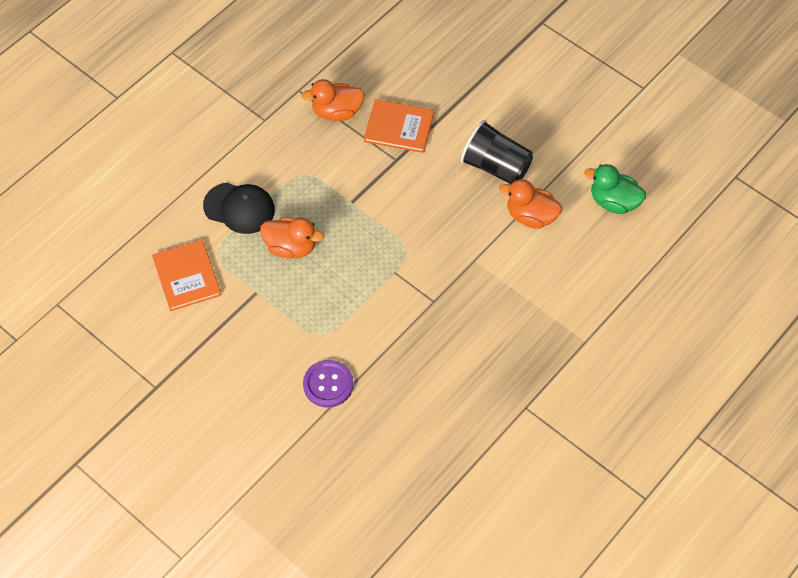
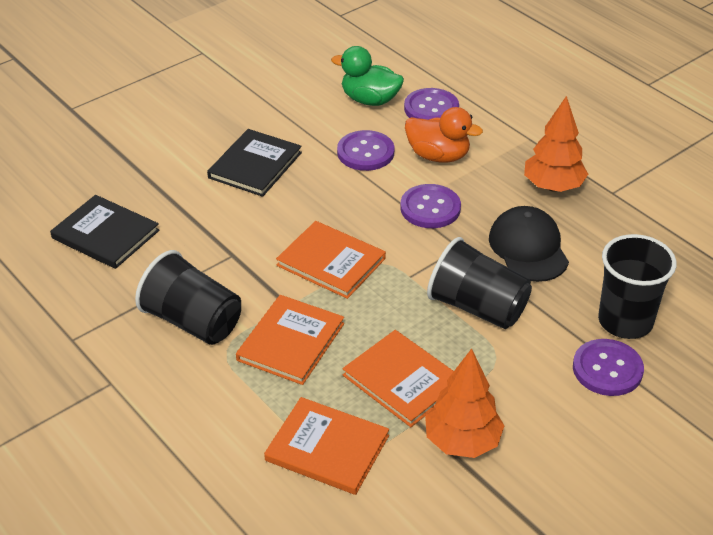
black book: 0 -> 2
black cup: 1 -> 3
orange book: 2 -> 4
orange duck: 3 -> 1
orange tree: 0 -> 2
purple button: 1 -> 4

